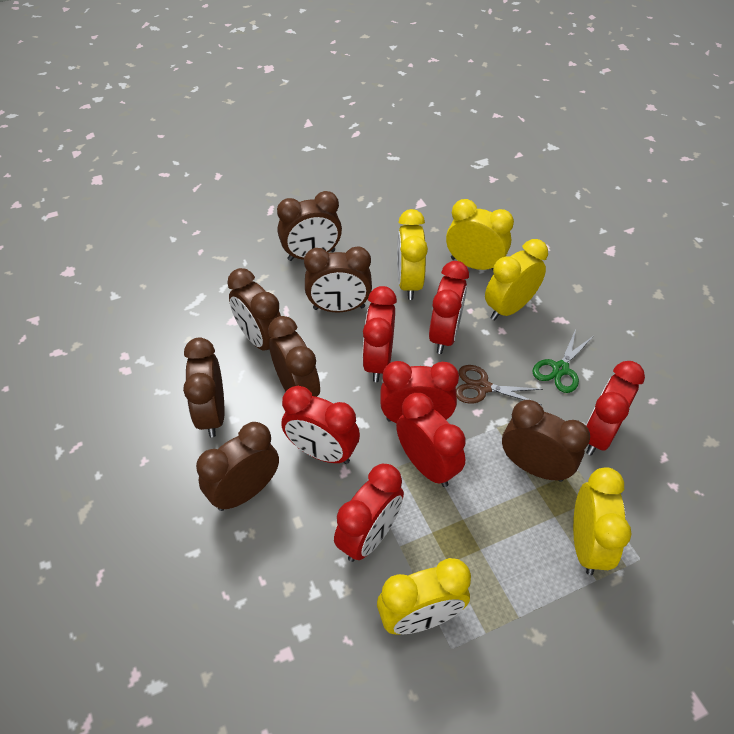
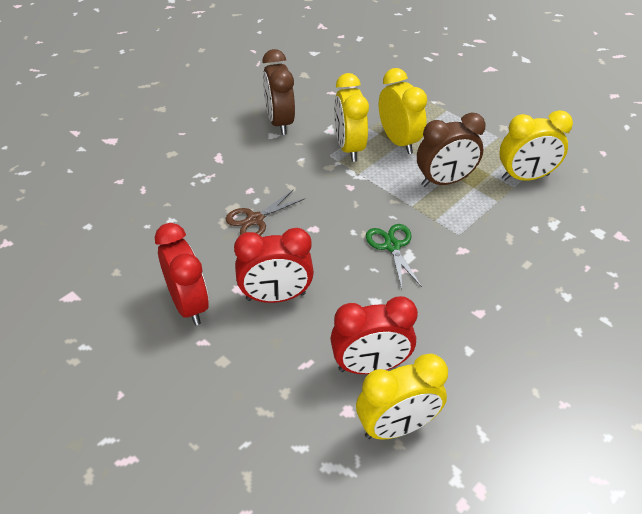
brown clock: 7 -> 2
red clock: 7 -> 3
yellow clock: 5 -> 4

